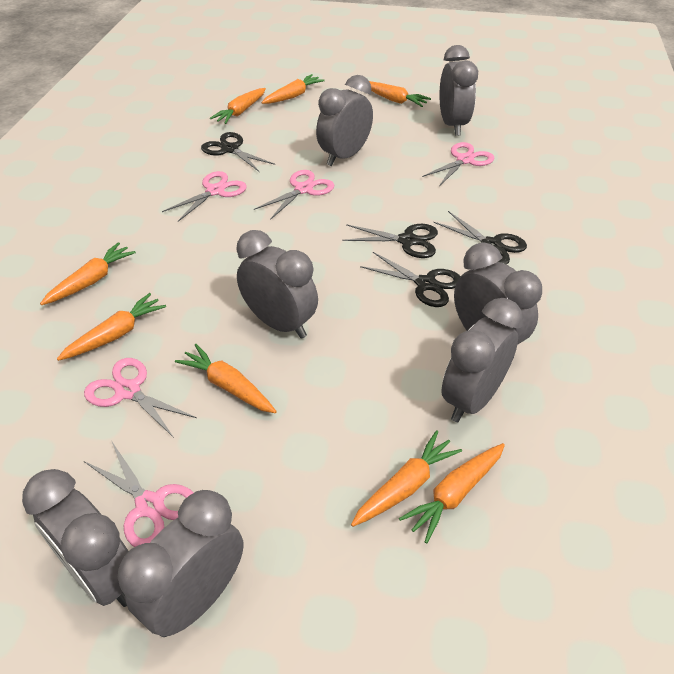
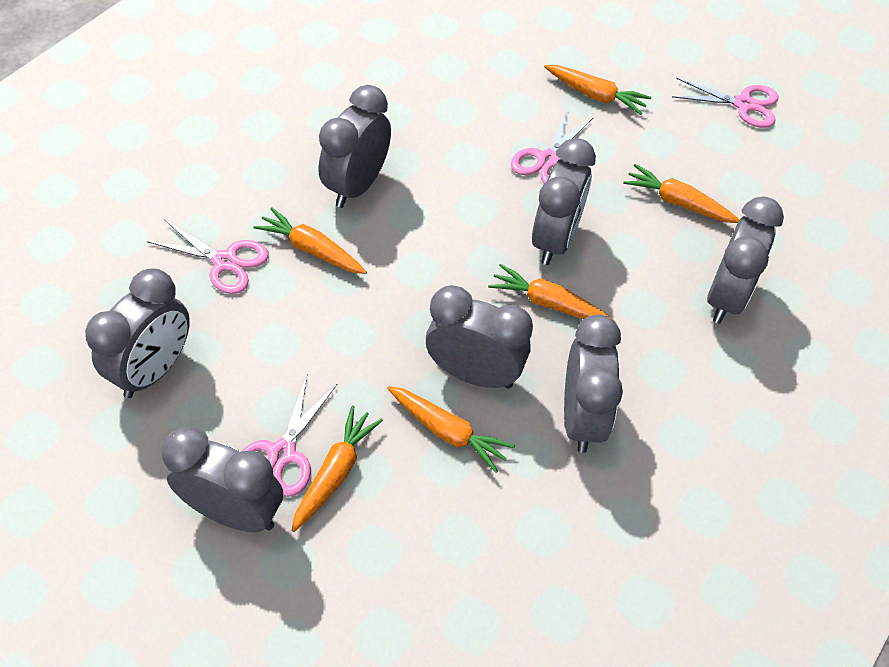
black scissors: 4 -> 0
orange carrot: 8 -> 6
pink scissors: 5 -> 4

